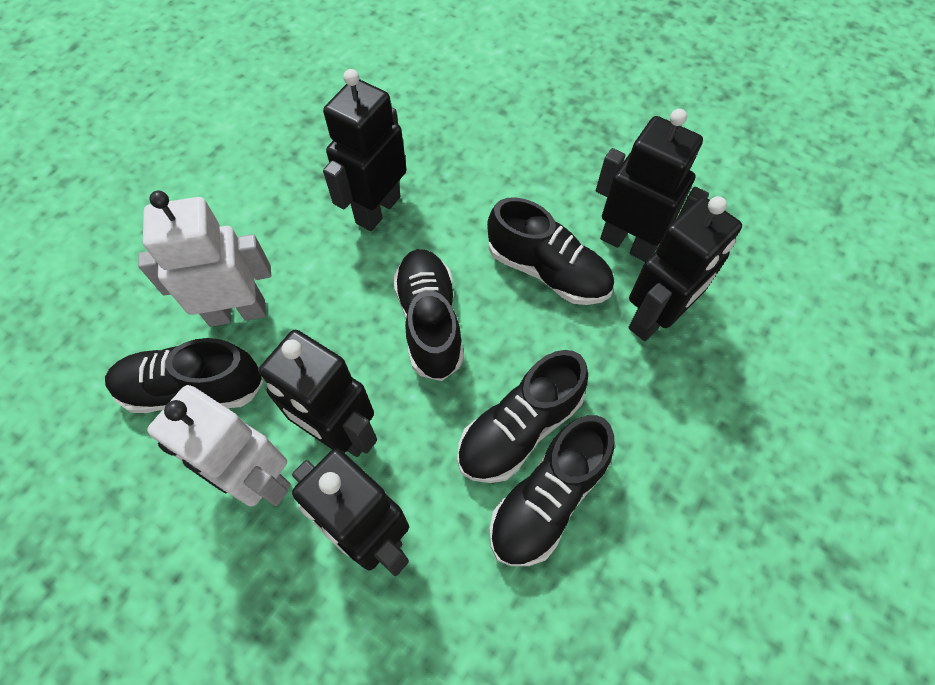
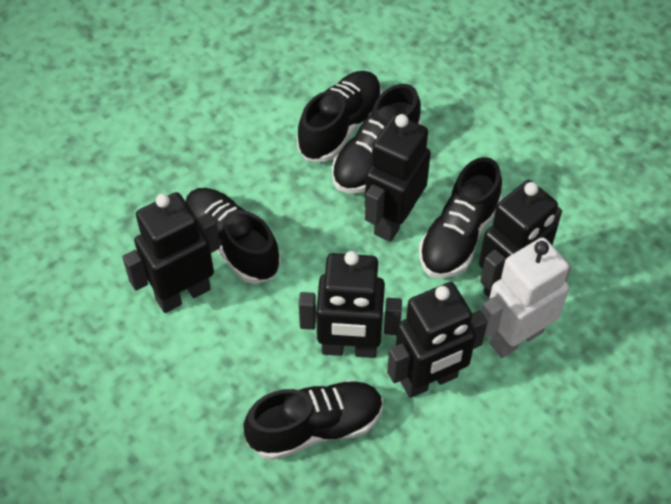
white robot: 2 -> 1

